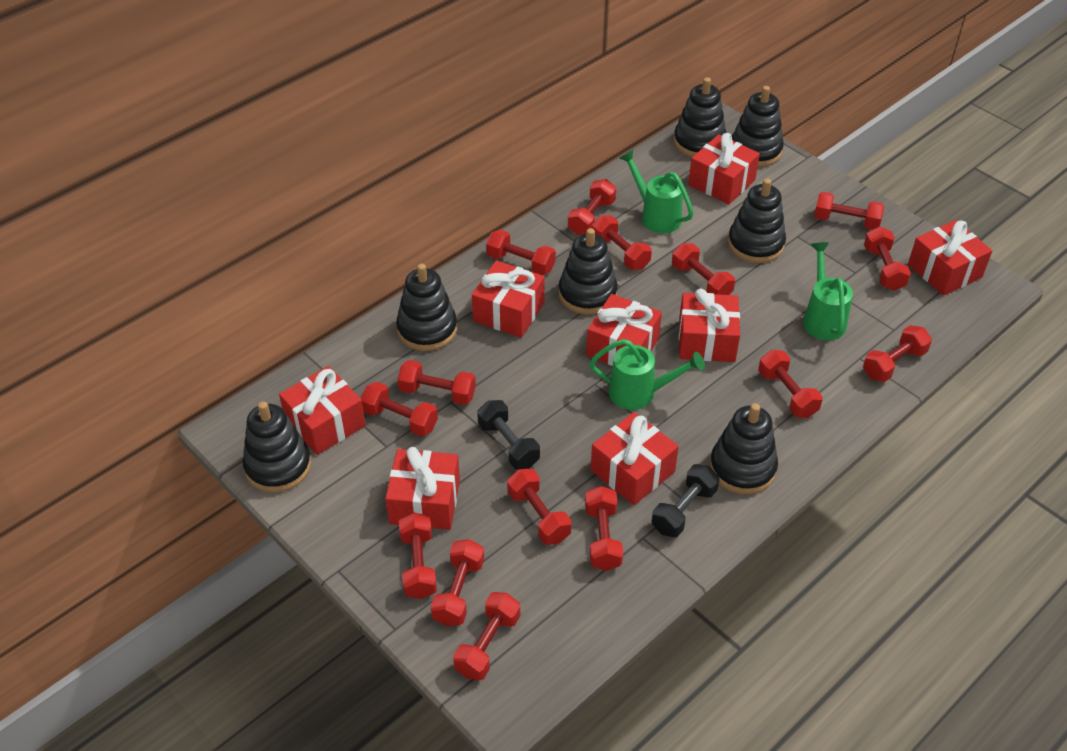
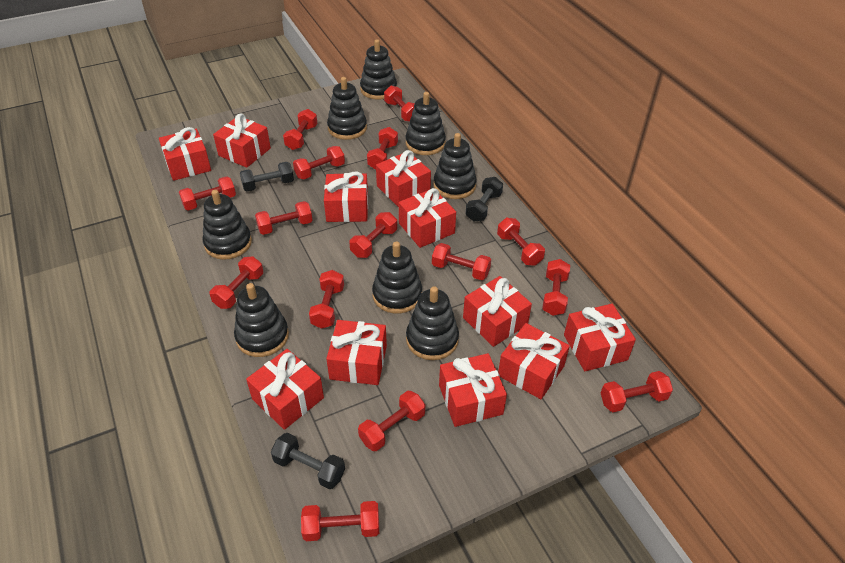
black dumbbell: 2 -> 3
black stacking toy: 7 -> 8
green watering can: 3 -> 0
red gift: 8 -> 11

